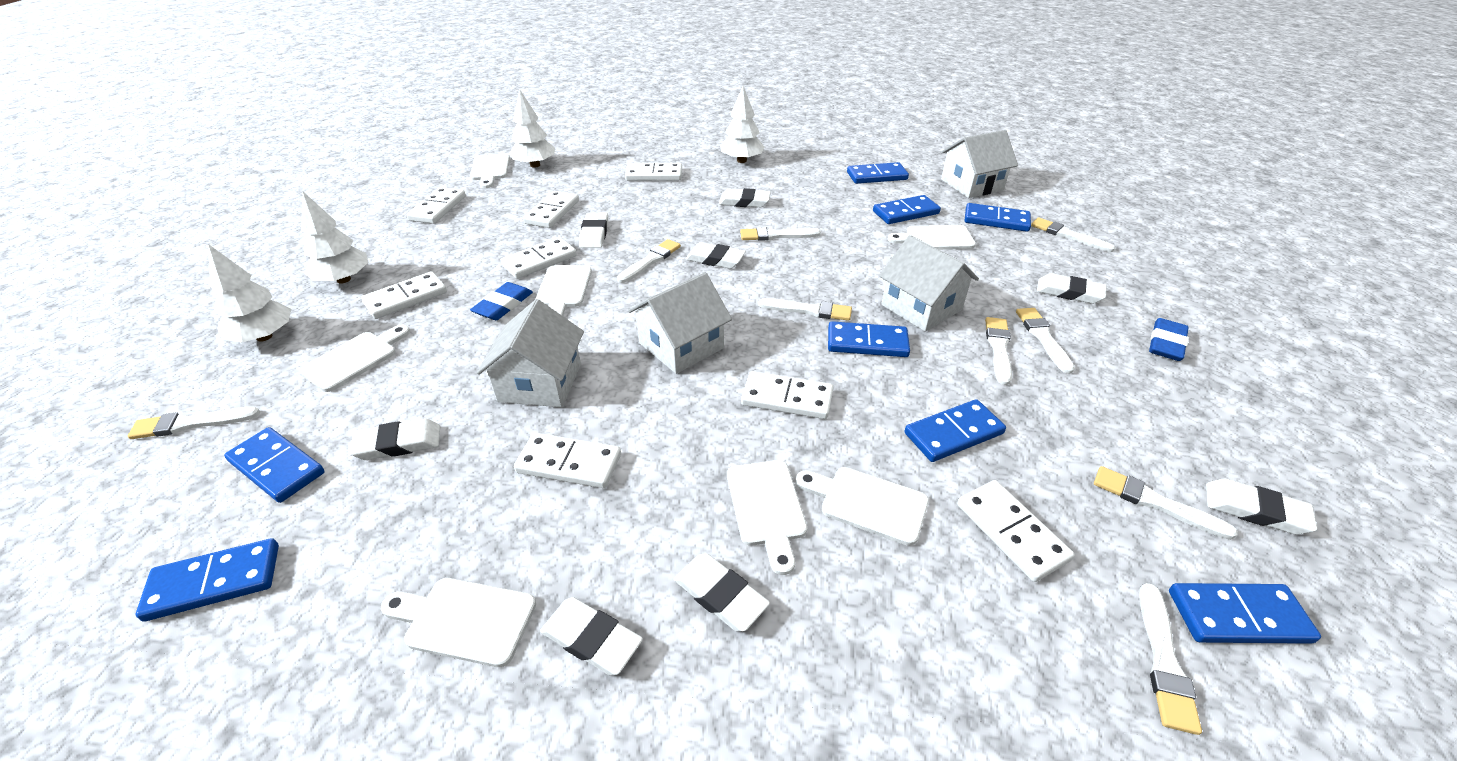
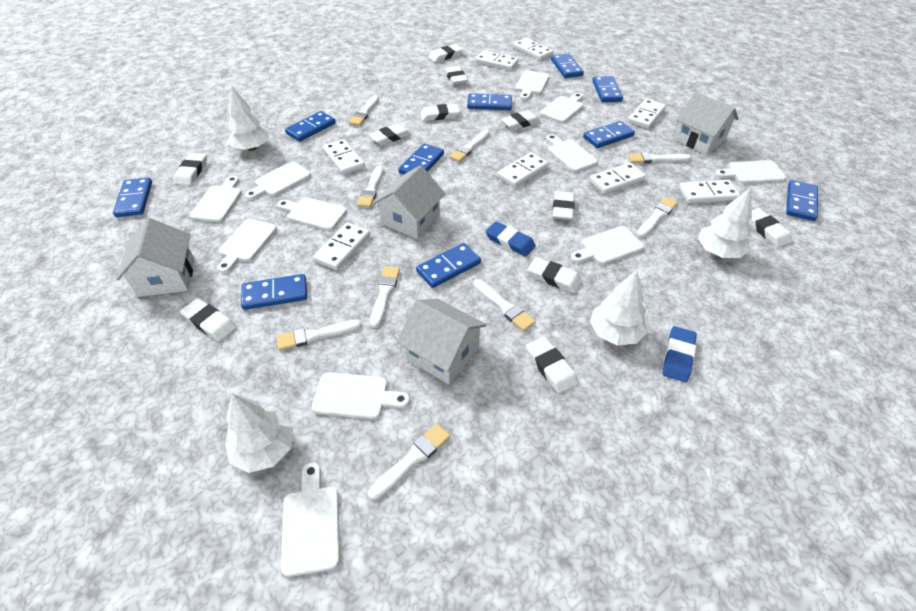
blue domino: 8 -> 10
white cutting board: 7 -> 11
white eraser: 8 -> 11

